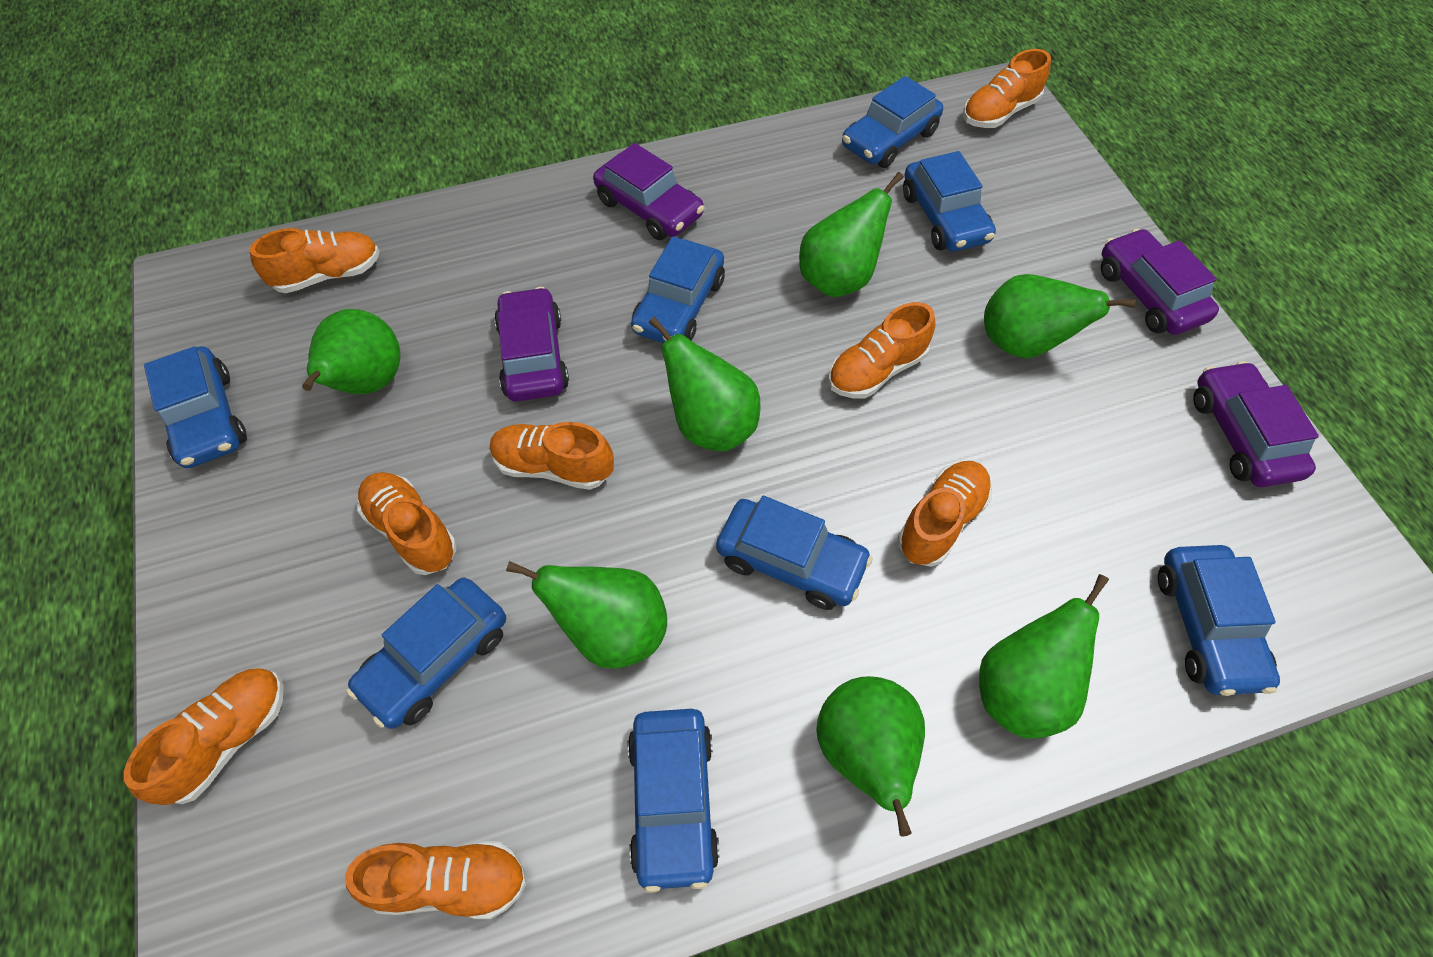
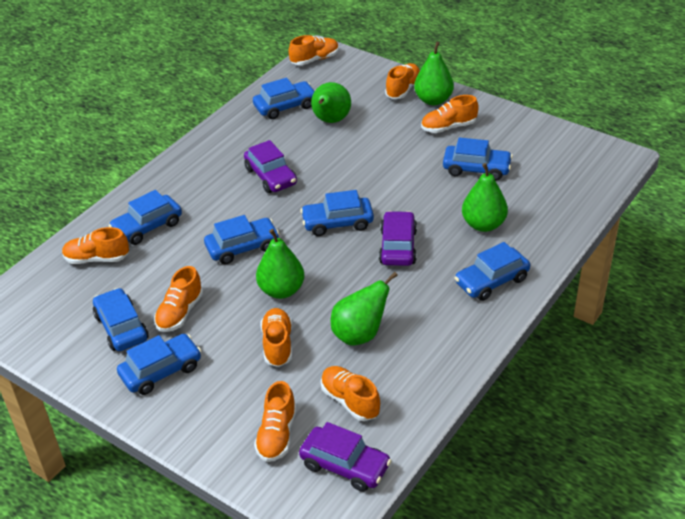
green pear: 7 -> 5
purple car: 4 -> 3

